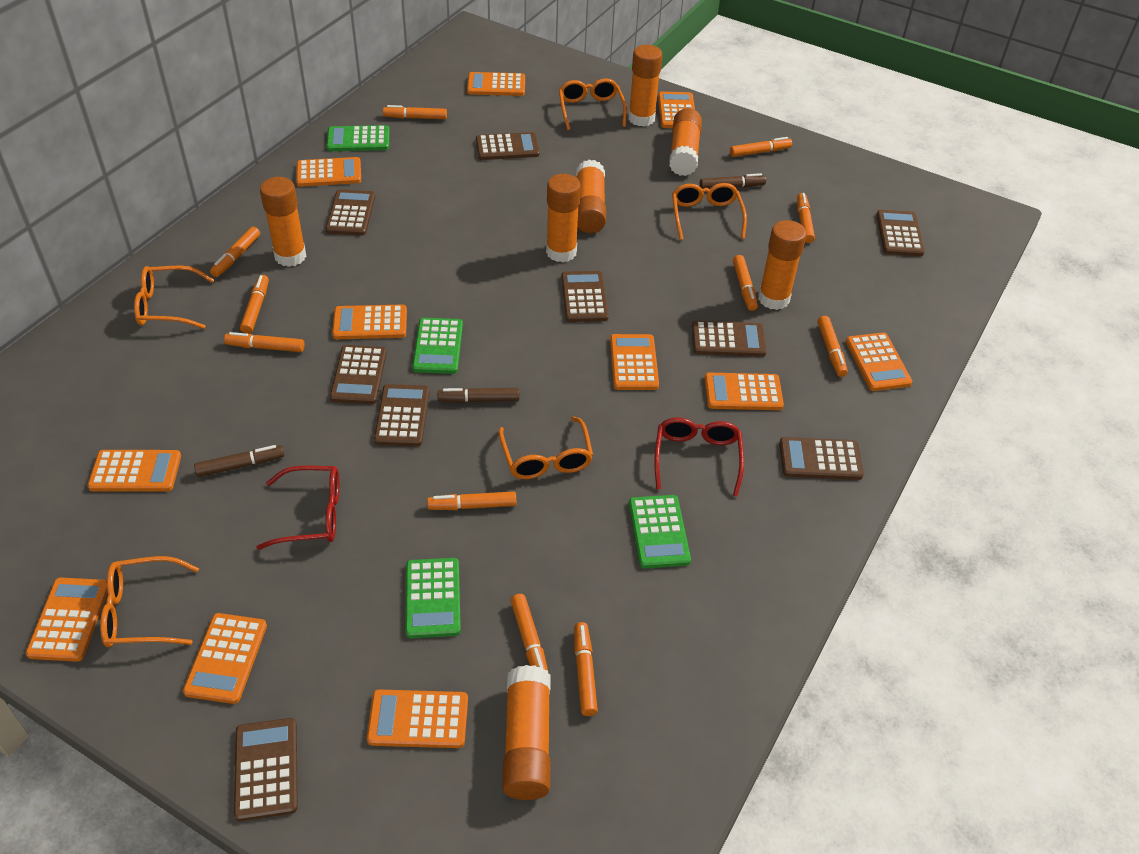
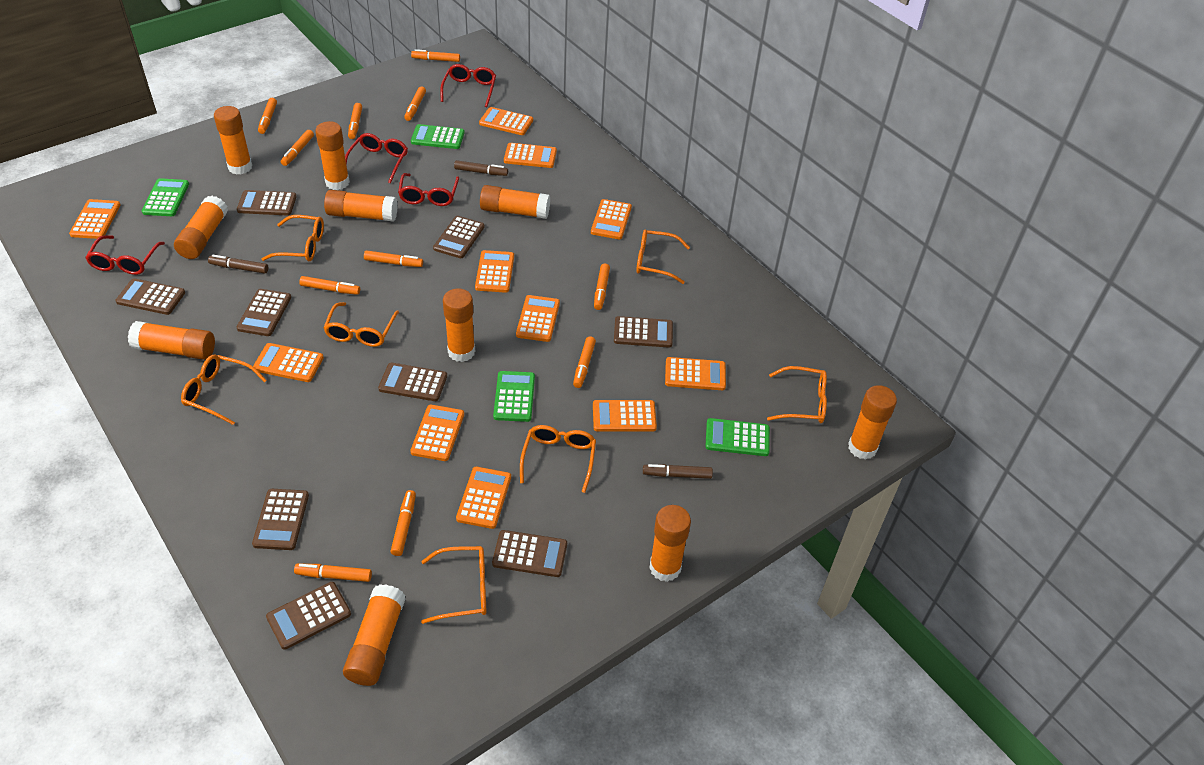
orange glasses: 5 -> 7
orange glue stick: 7 -> 10
red glasses: 2 -> 4

